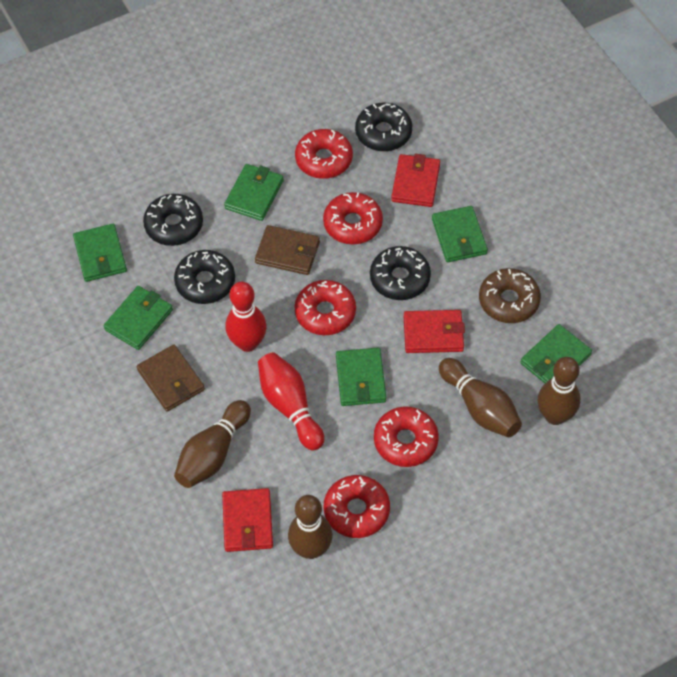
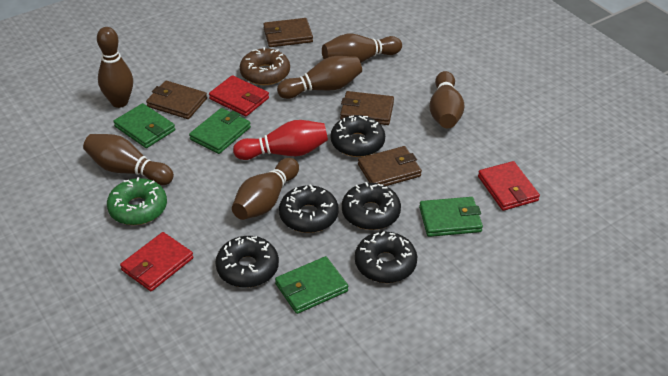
black donut: 4 -> 5
brown bowling pin: 4 -> 6
brown wallet: 2 -> 4
green donut: 0 -> 1
green wallet: 6 -> 4
red bowling pin: 2 -> 1
red donut: 5 -> 0

